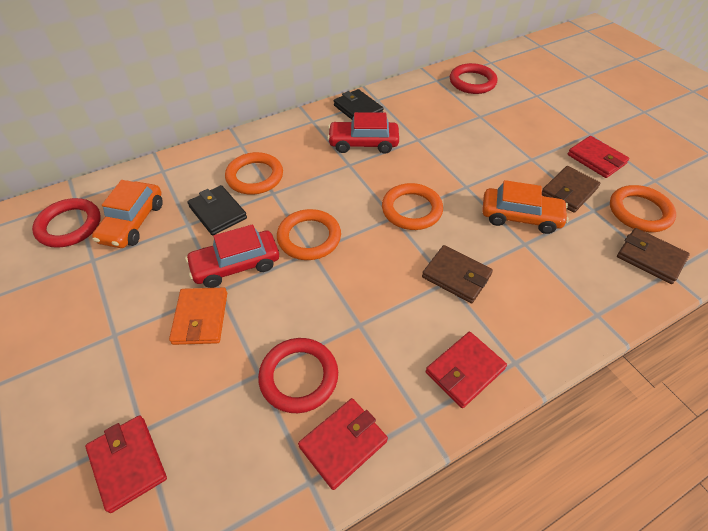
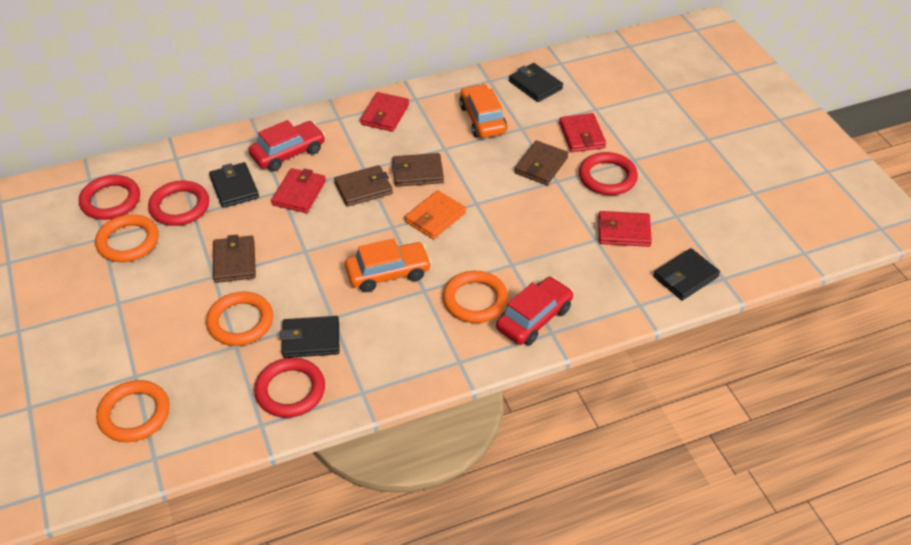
black wallet: 2 -> 4
brown wallet: 3 -> 4
red ring: 3 -> 4

